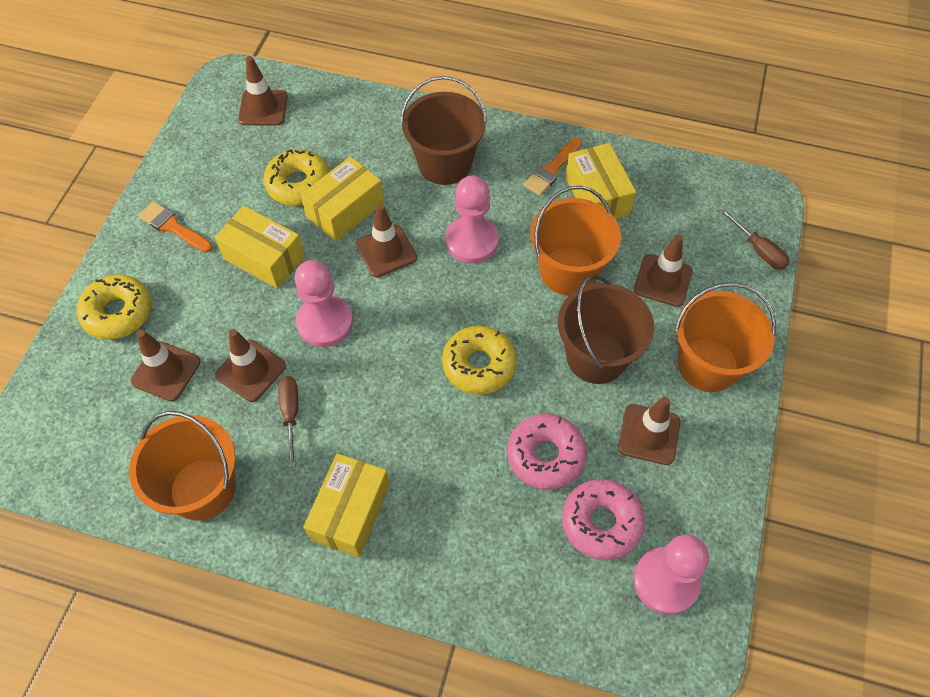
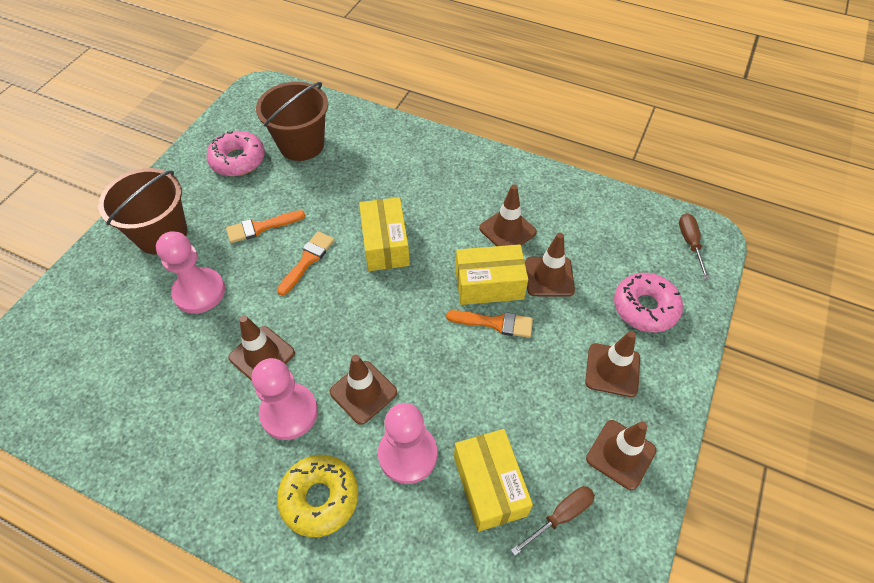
orange brush: 2 -> 3
orange bucket: 3 -> 0
yellow box: 4 -> 3
yellow donut: 3 -> 1

